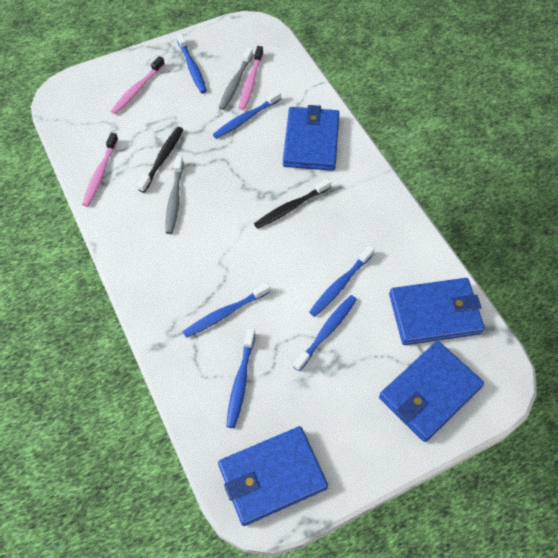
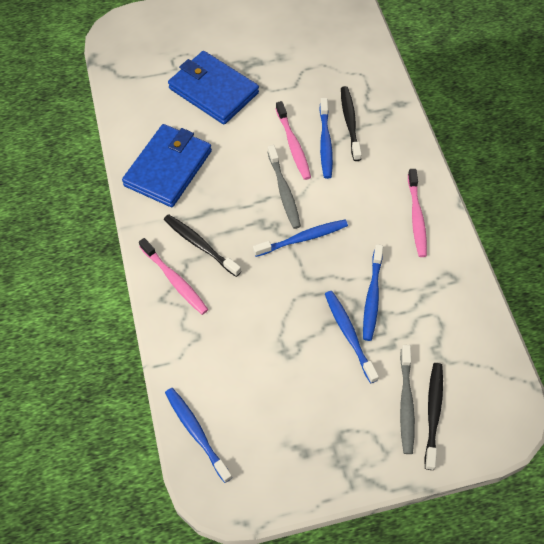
black toothbrush: 2 -> 3
blue toothbrush: 6 -> 5
blue wallet: 4 -> 2

